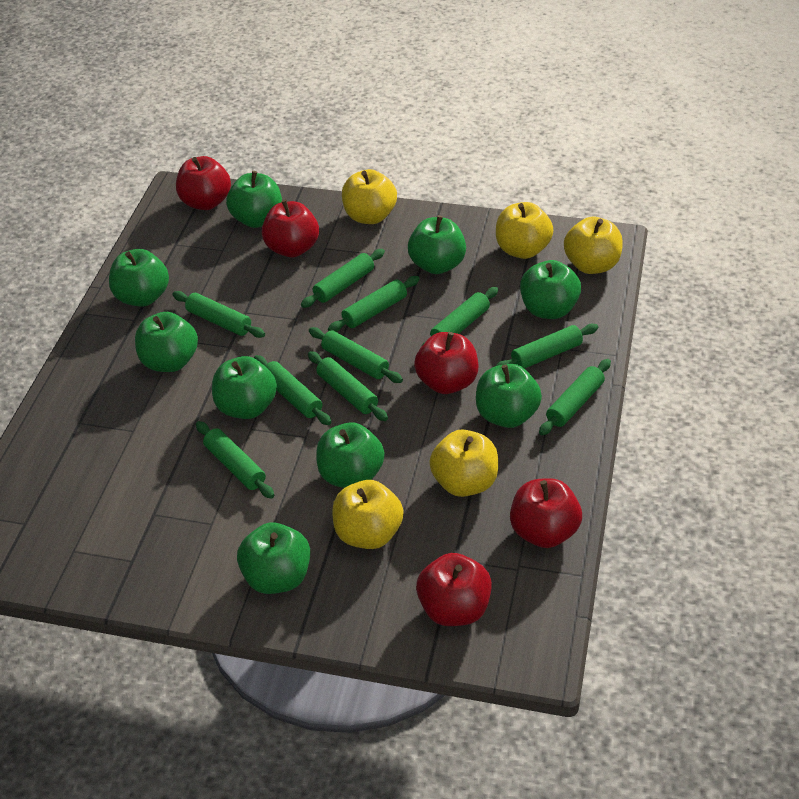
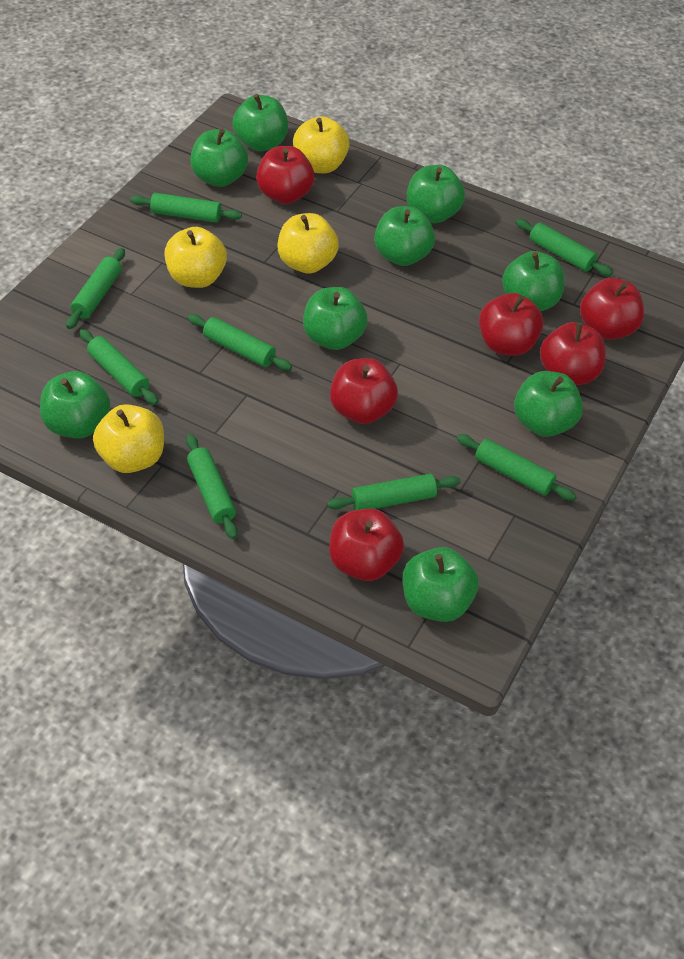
green rolling pin: 10 -> 8
red apple: 5 -> 6
yellow apple: 5 -> 4

